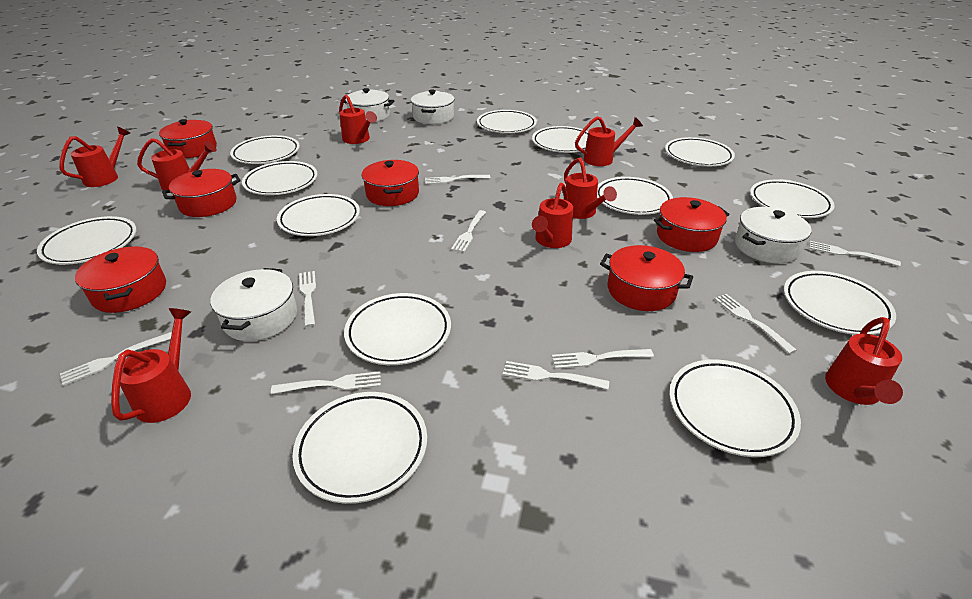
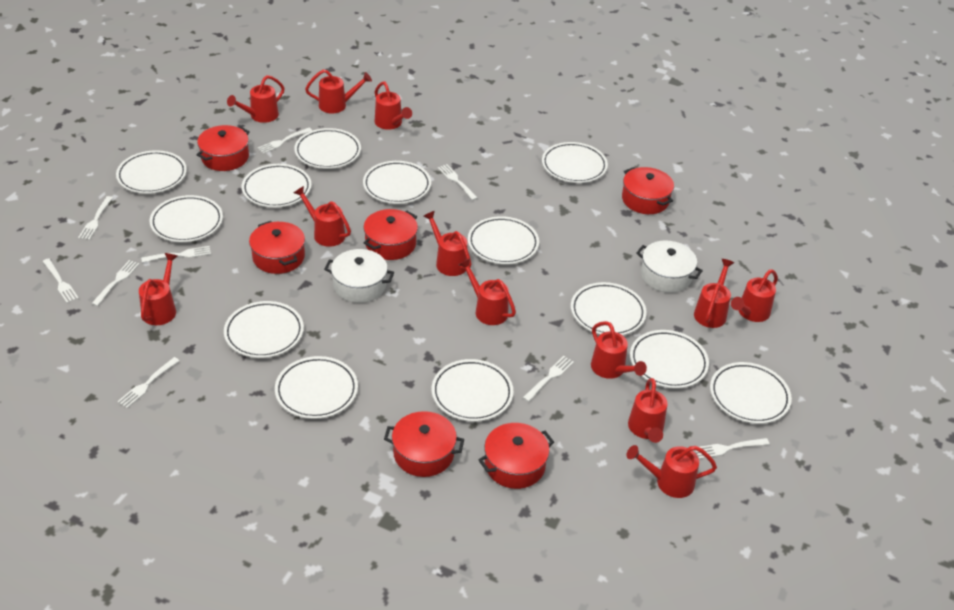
red watering can: 8 -> 12
white pot: 4 -> 2

